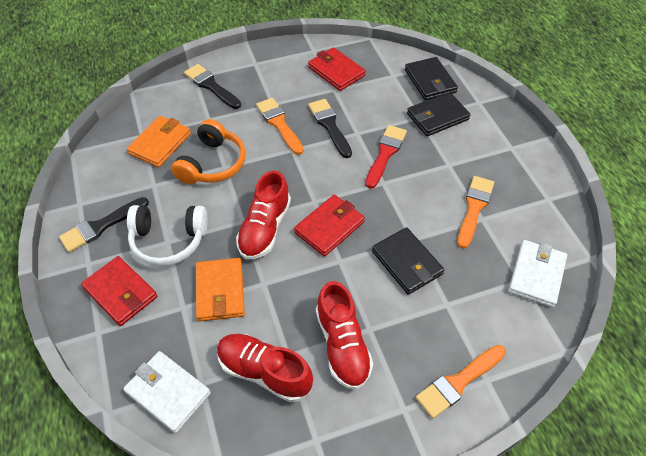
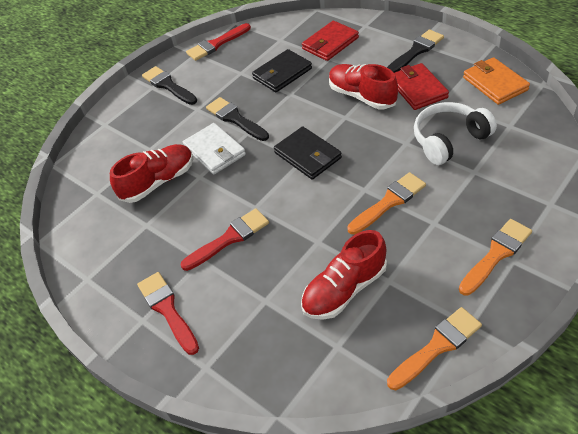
black wallet: 3 -> 2
orange headphones: 1 -> 0
orange wallet: 2 -> 1
red brush: 1 -> 3
red wallet: 3 -> 2
white wallet: 2 -> 1

